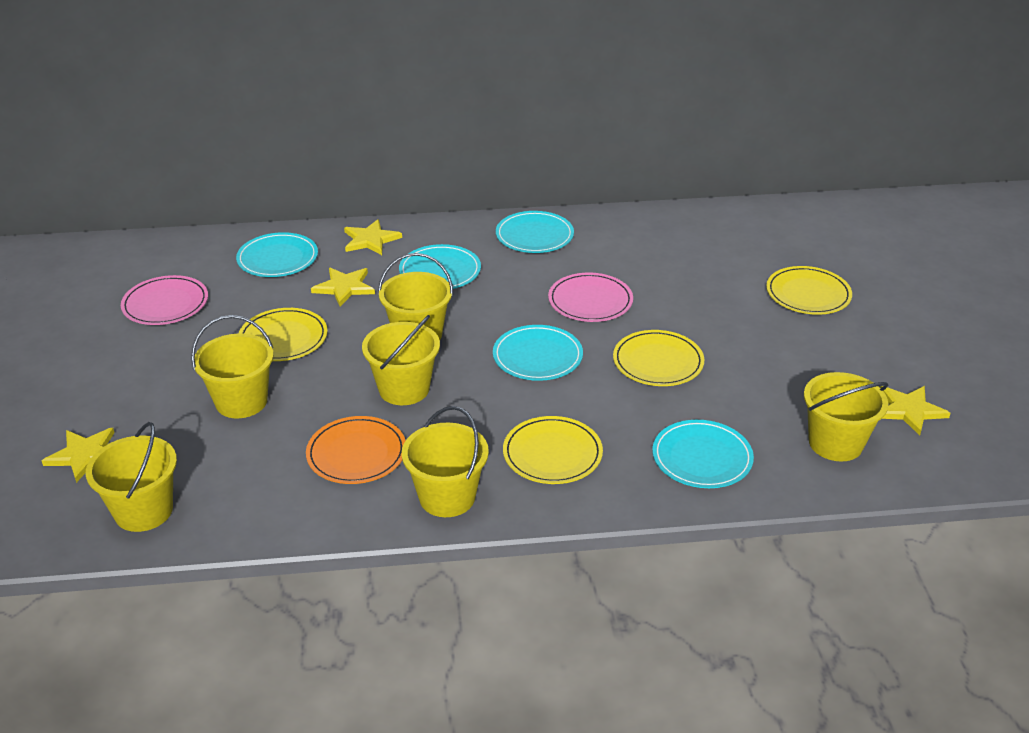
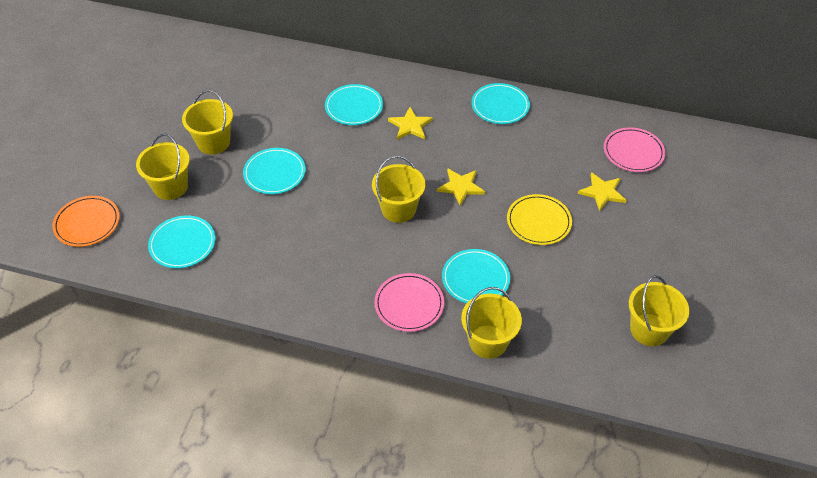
yellow bucket: 6 -> 5
yellow plate: 4 -> 1
yellow star: 4 -> 3

